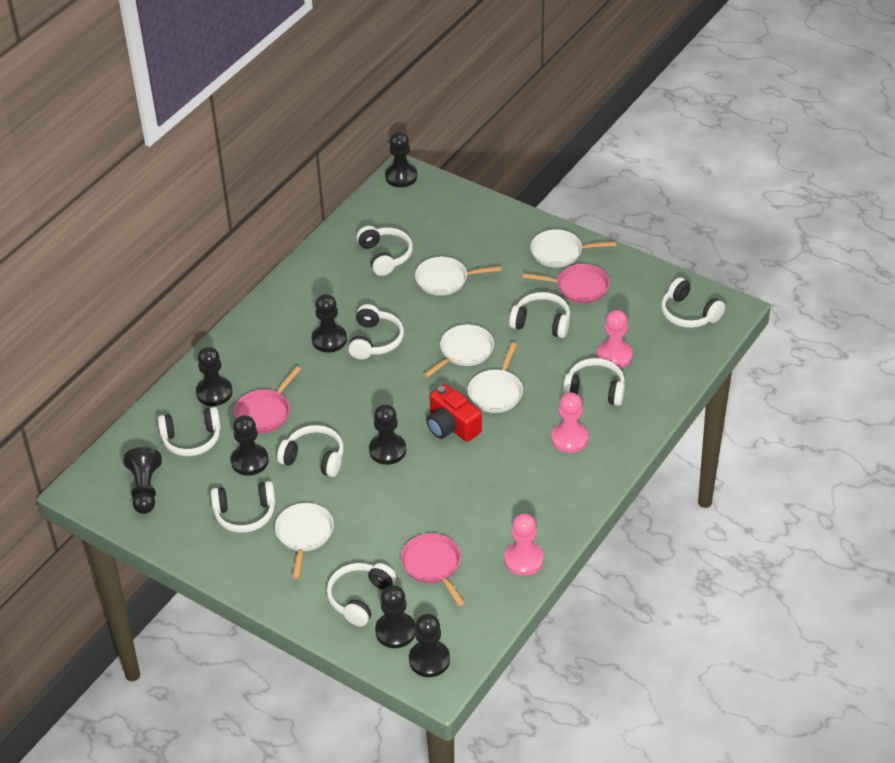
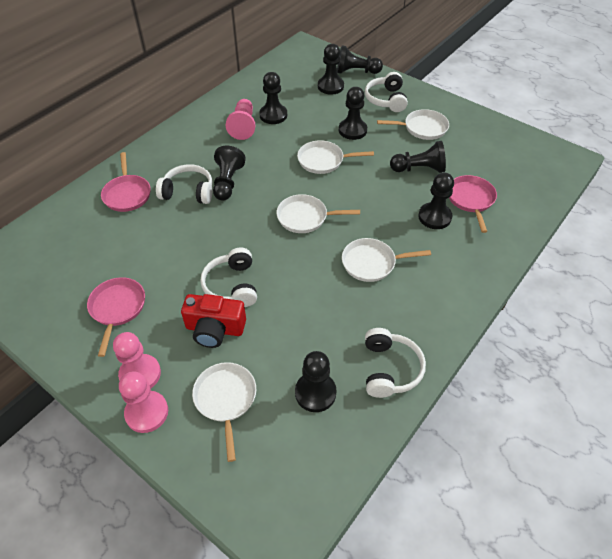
white headphones: 9 -> 4

